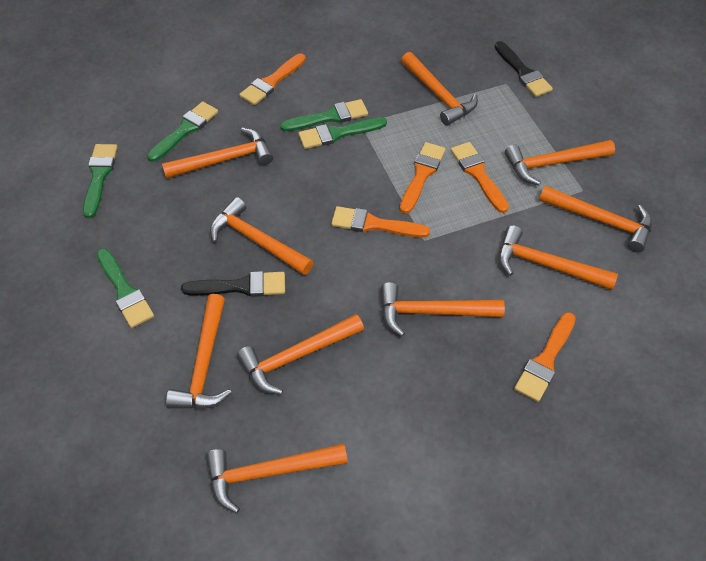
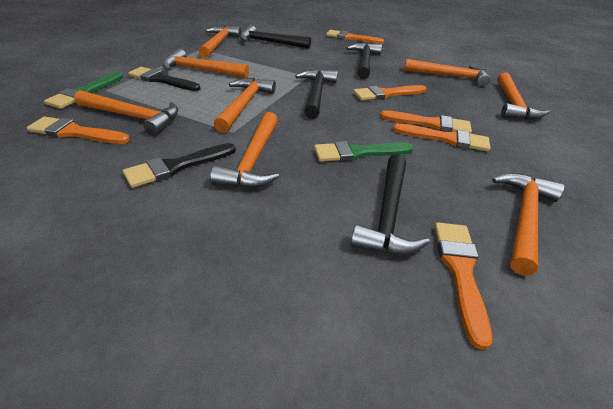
black hammer: 0 -> 4
green brush: 5 -> 2
orange brush: 5 -> 6
orange hammer: 10 -> 8

